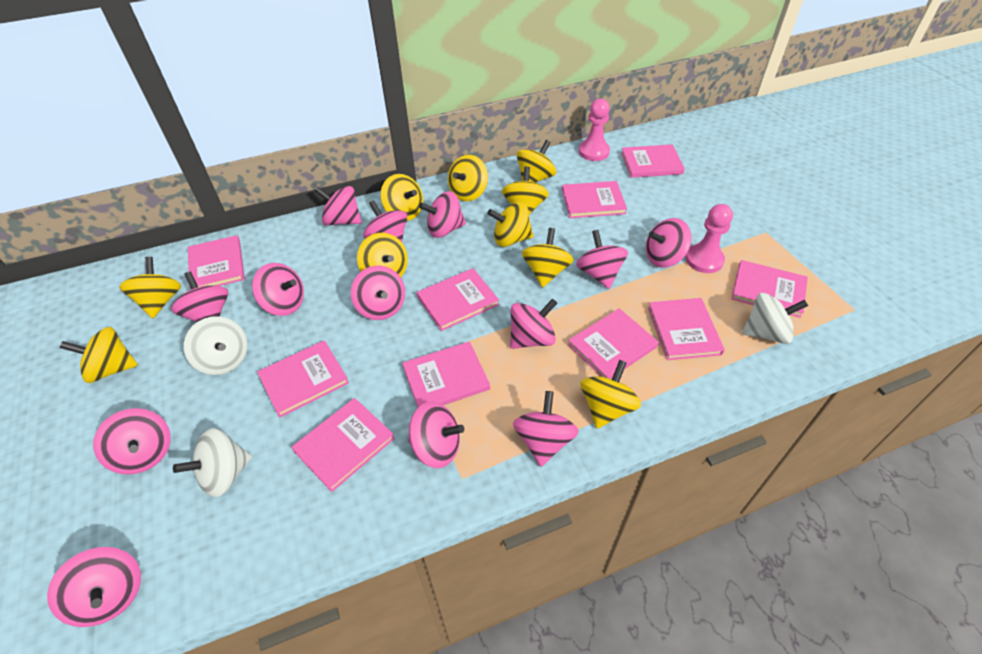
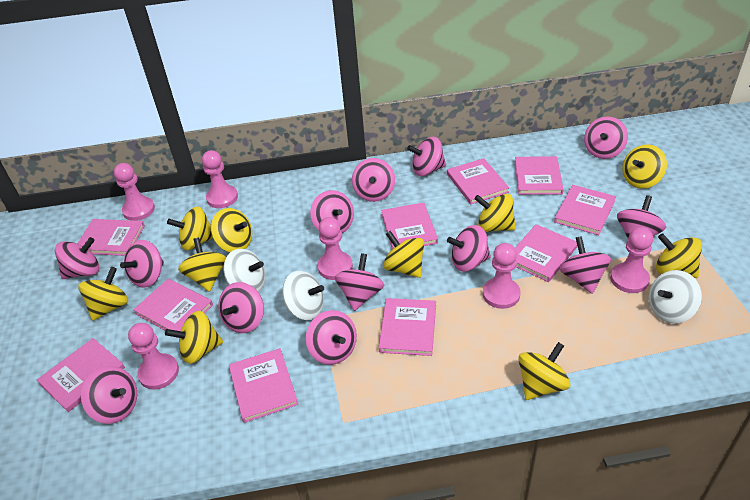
pink pawn: 2 -> 6

